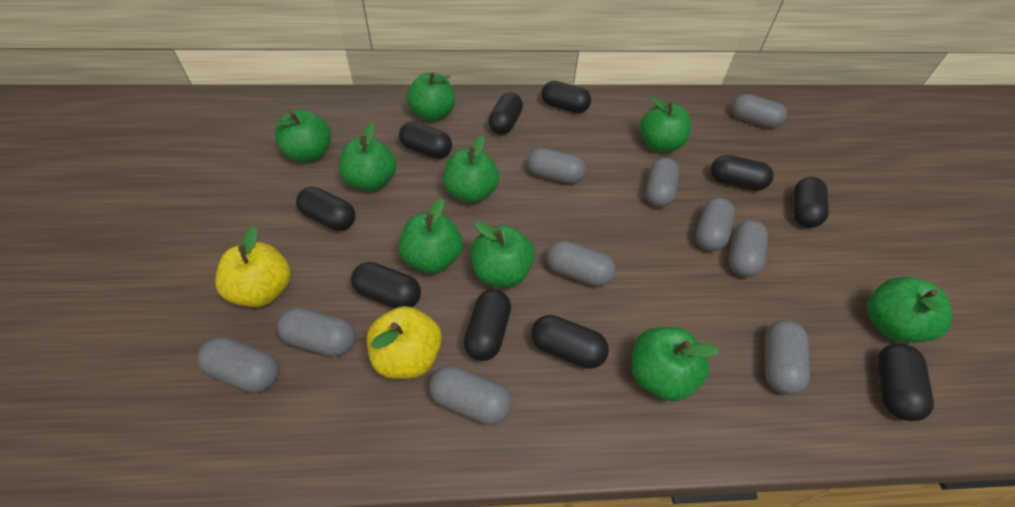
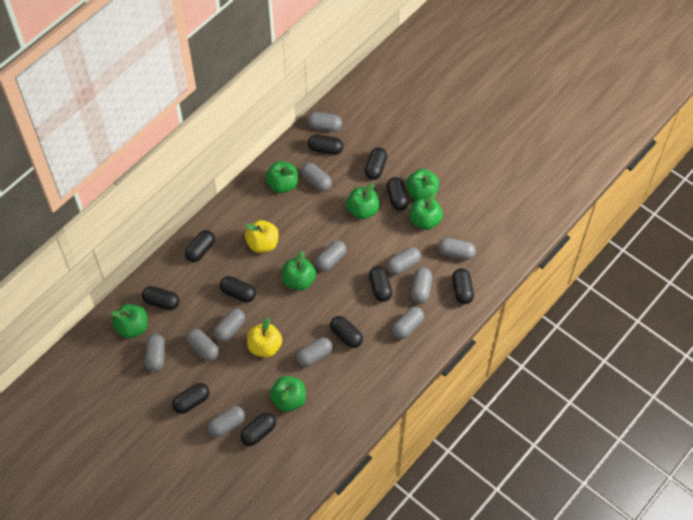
black capsule: 10 -> 11
green apple: 9 -> 7
grey capsule: 10 -> 12

